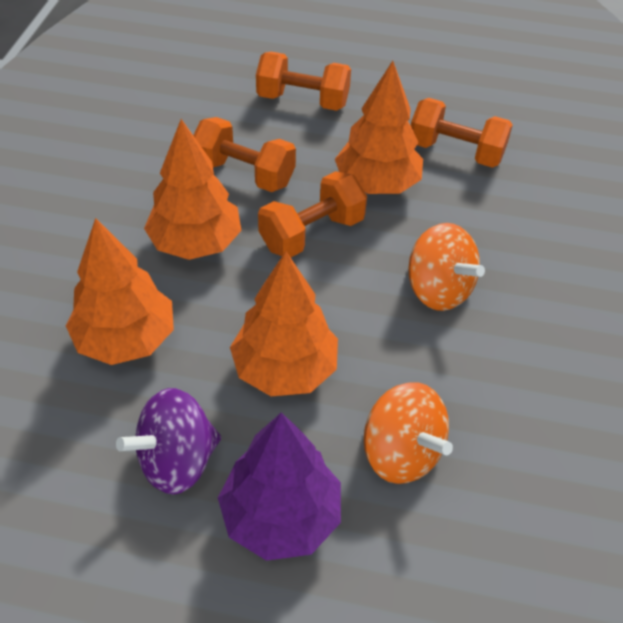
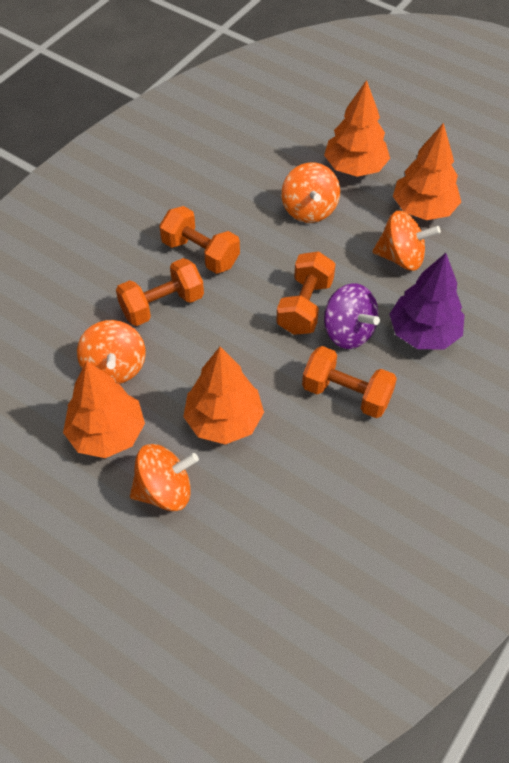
orange spinning top: 2 -> 4

